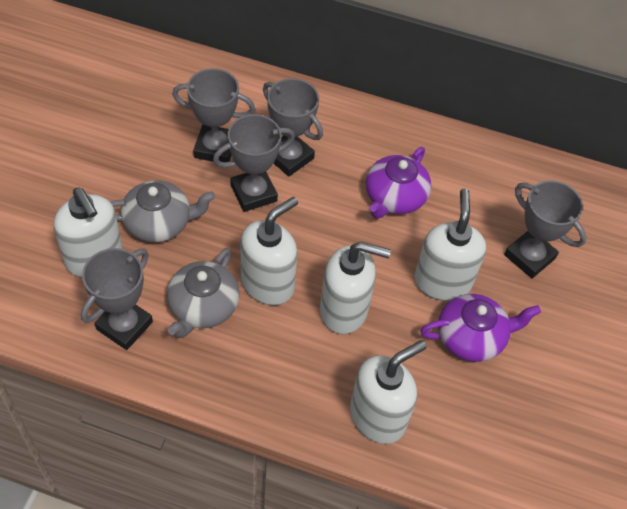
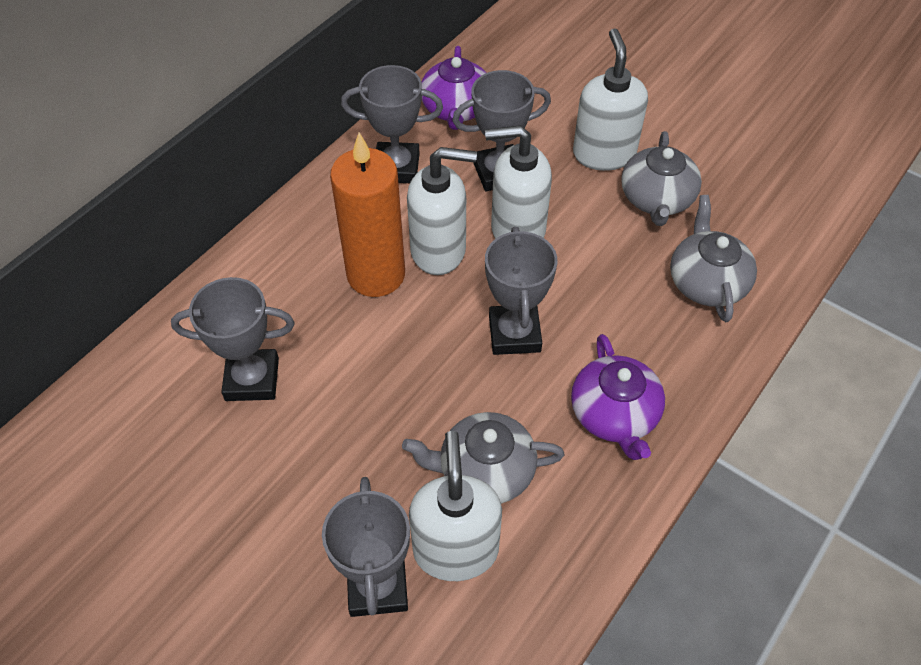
grey teapot: 2 -> 3
orange candle: 0 -> 1
white soap dispenser: 5 -> 4

